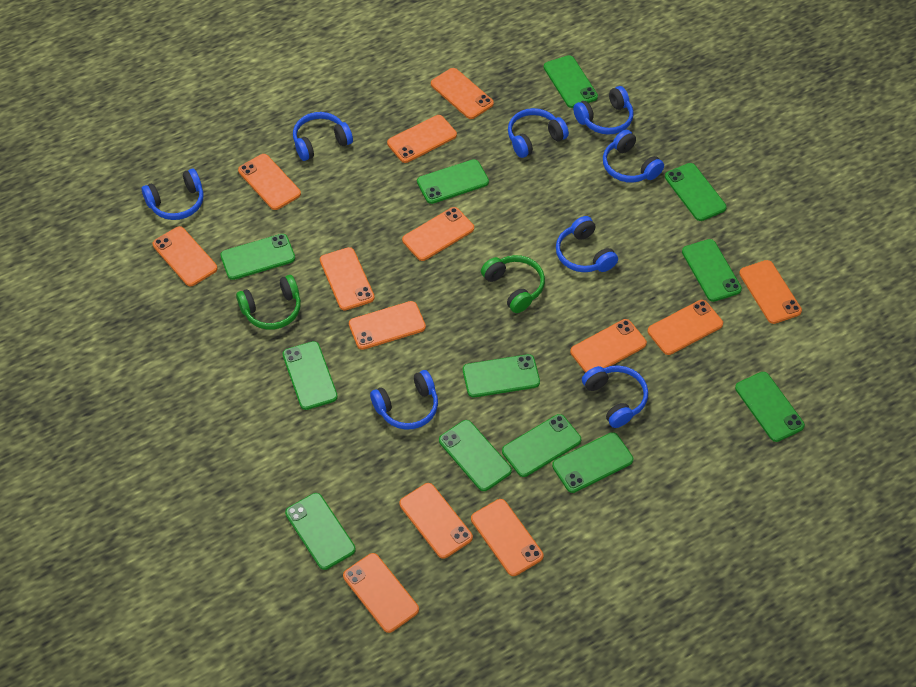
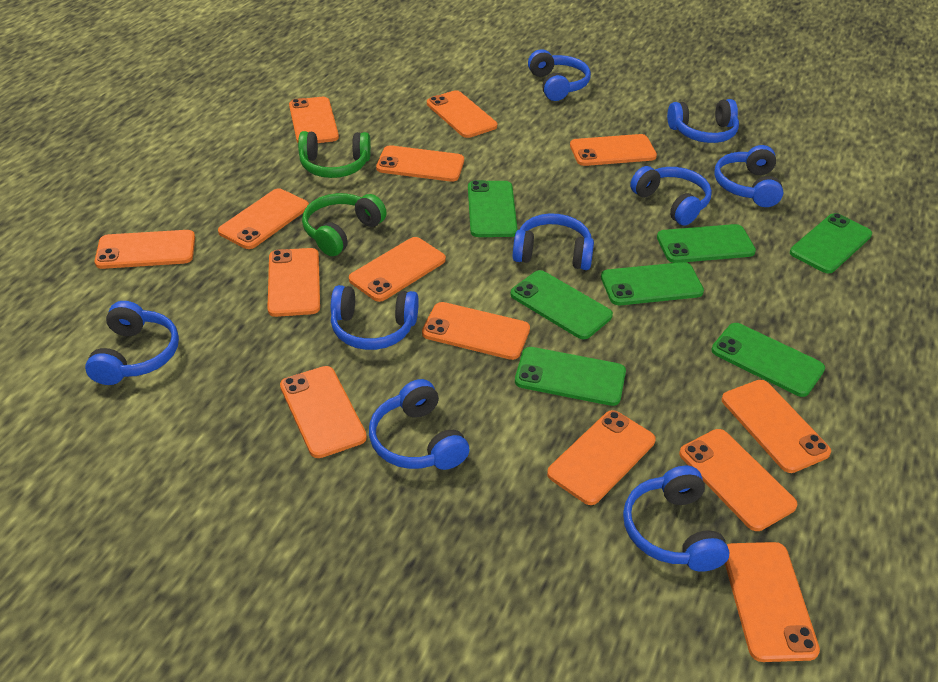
blue headphones: 8 -> 9
green phone: 12 -> 7
orange phone: 13 -> 14

